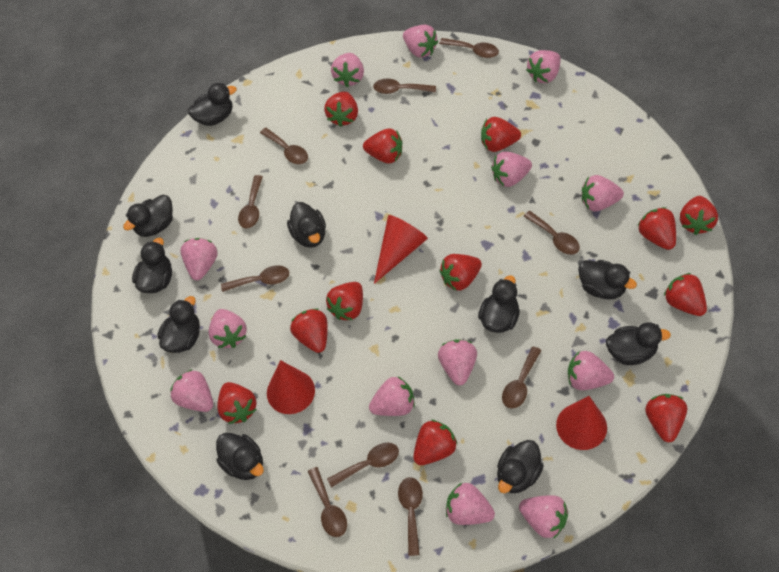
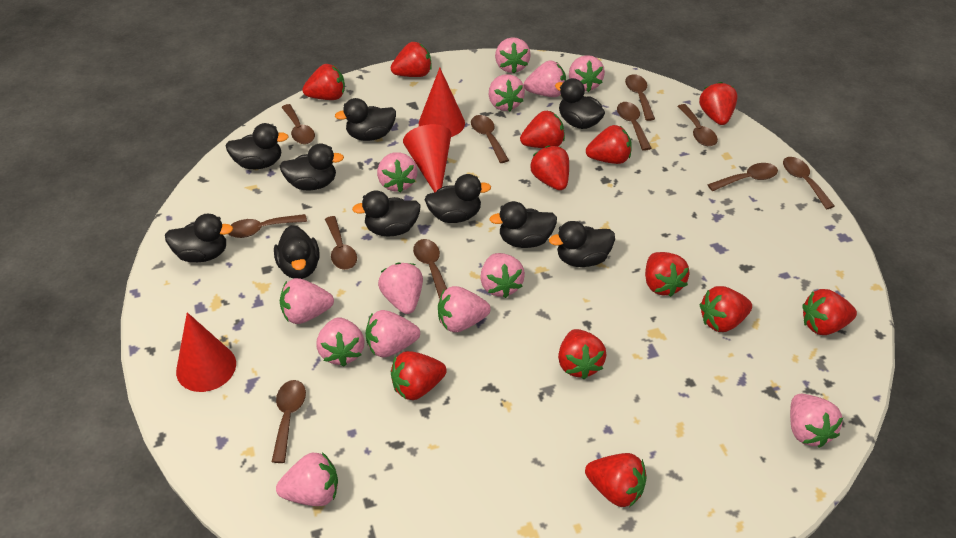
brown spoon: 10 -> 11

